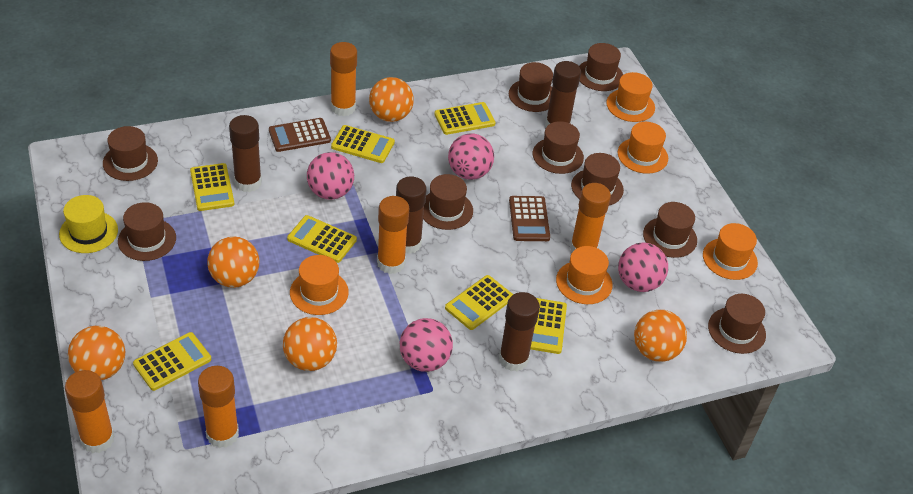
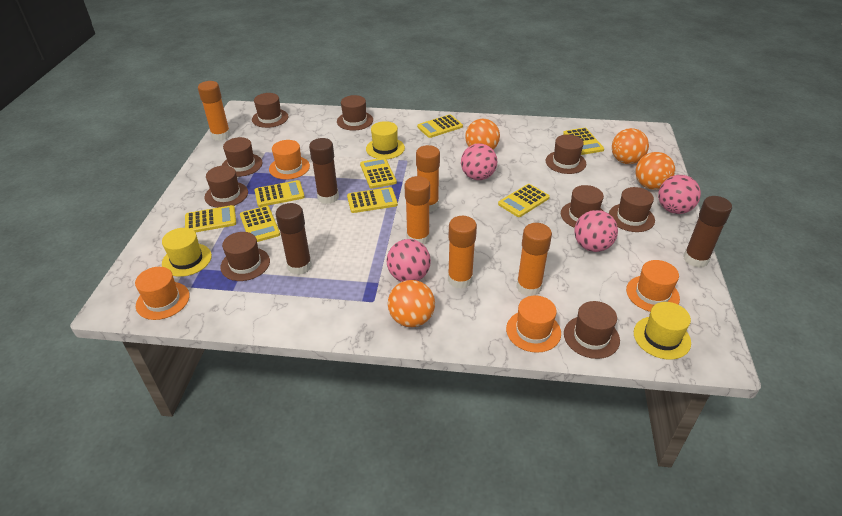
brown calculator: 2 -> 0
brown glue stick: 4 -> 3
orange ball: 5 -> 4
orange hat: 5 -> 4
yellow calculator: 7 -> 8
yellow hat: 1 -> 3

